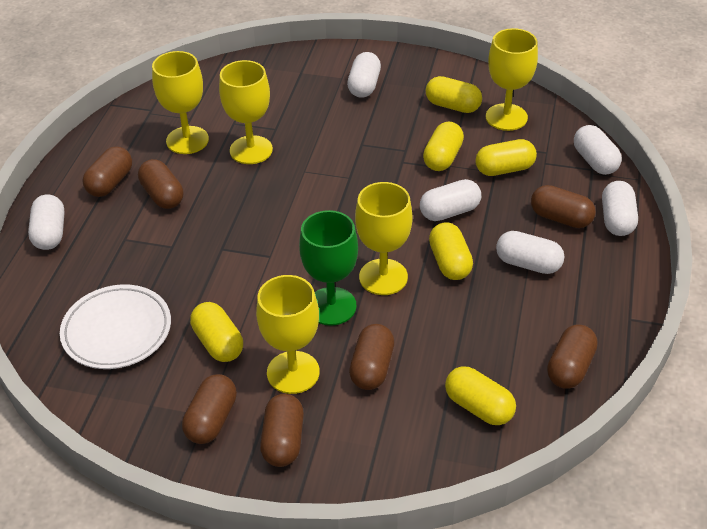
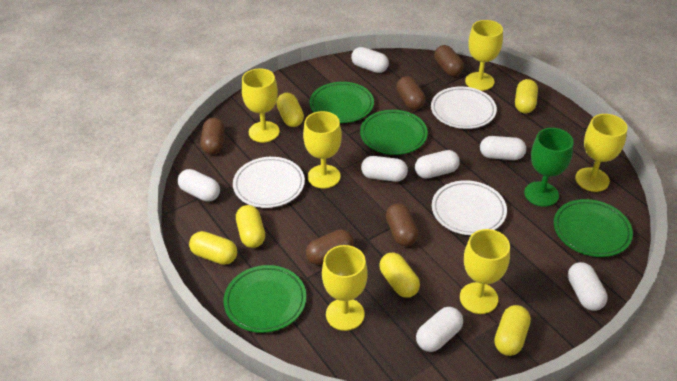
brown capsule: 7 -> 5
green plate: 0 -> 4
white capsule: 6 -> 7
white plate: 1 -> 3
yellow goblet: 5 -> 6

